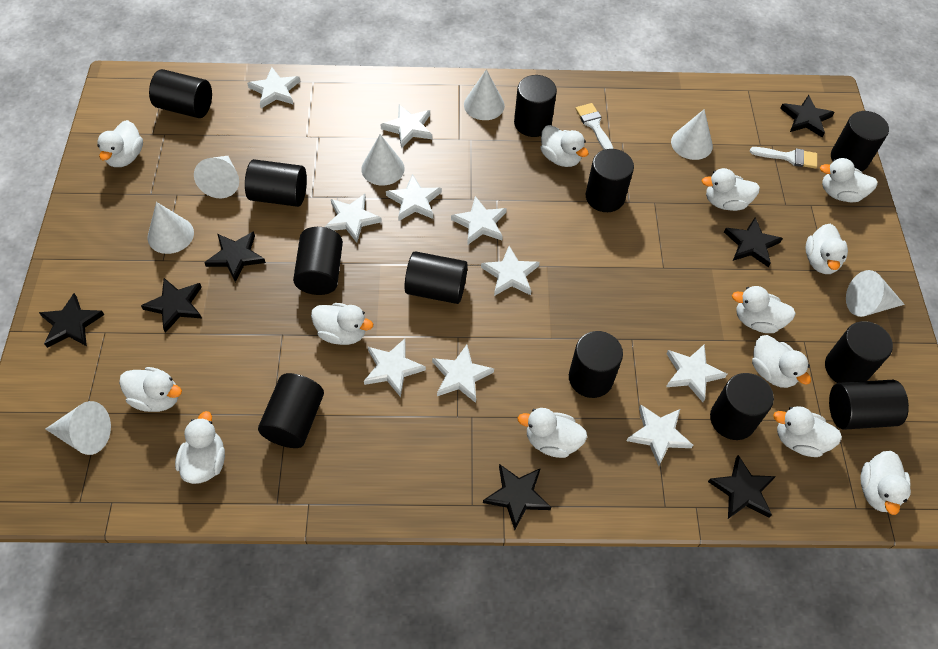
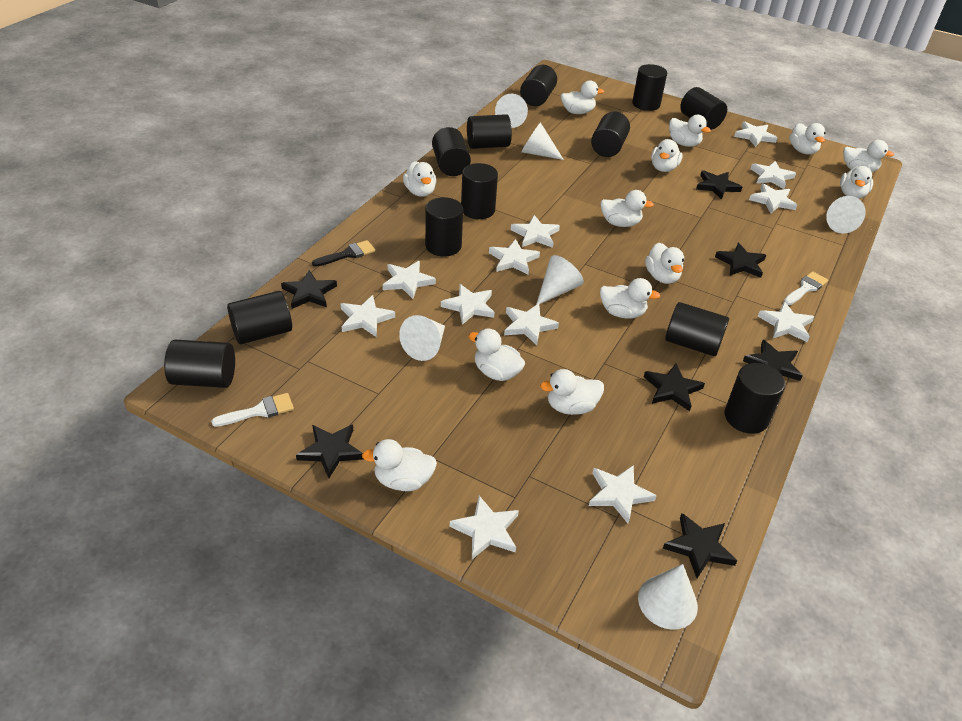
black brush: 0 -> 1
white cone: 7 -> 6
white star: 10 -> 12

